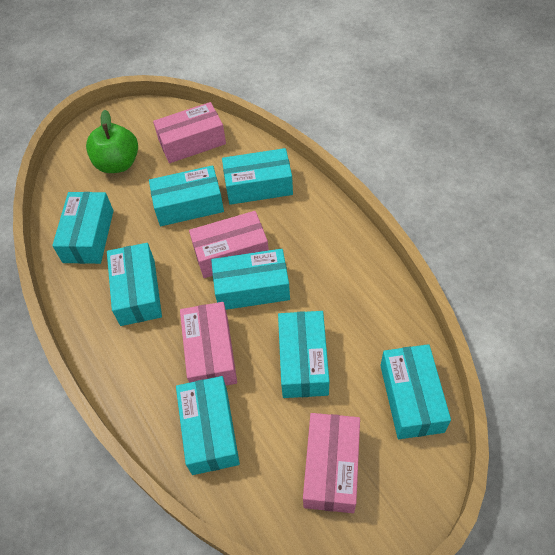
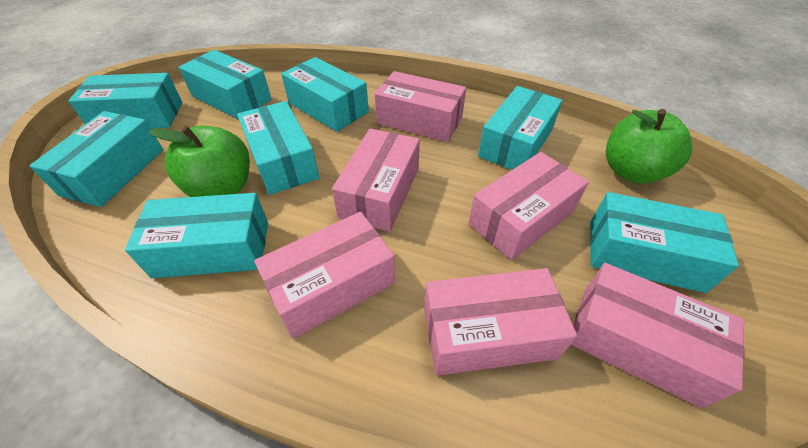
green apple: 1 -> 2
pink box: 4 -> 6

